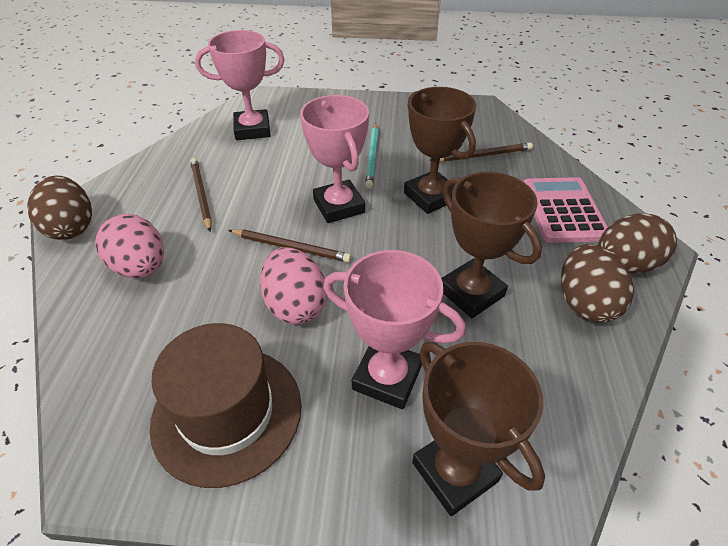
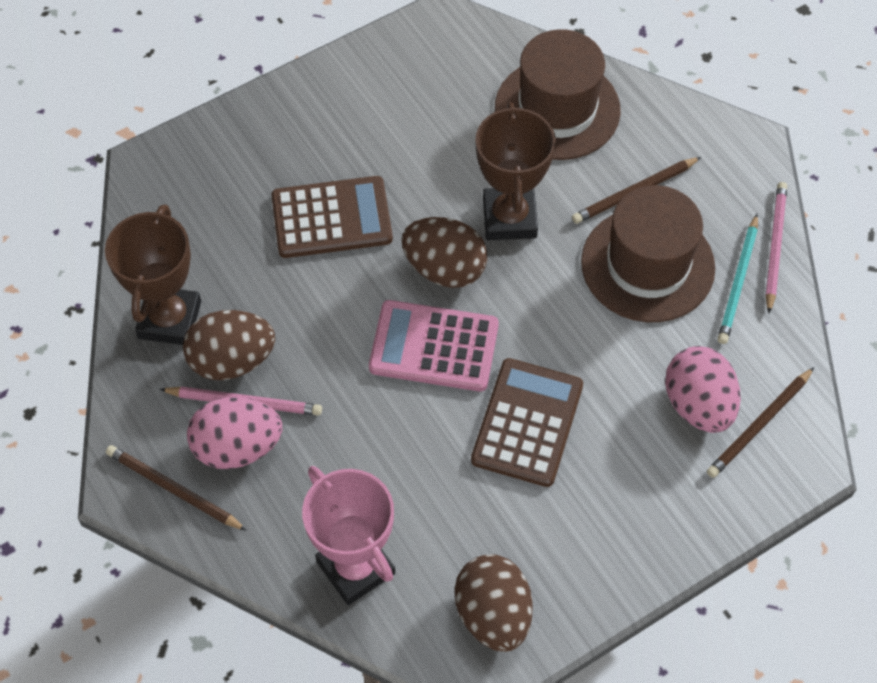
brown calculator: 0 -> 2
brown hat: 1 -> 2
brown trophy: 3 -> 2
pink pencil: 0 -> 2
pink trophy: 3 -> 1

